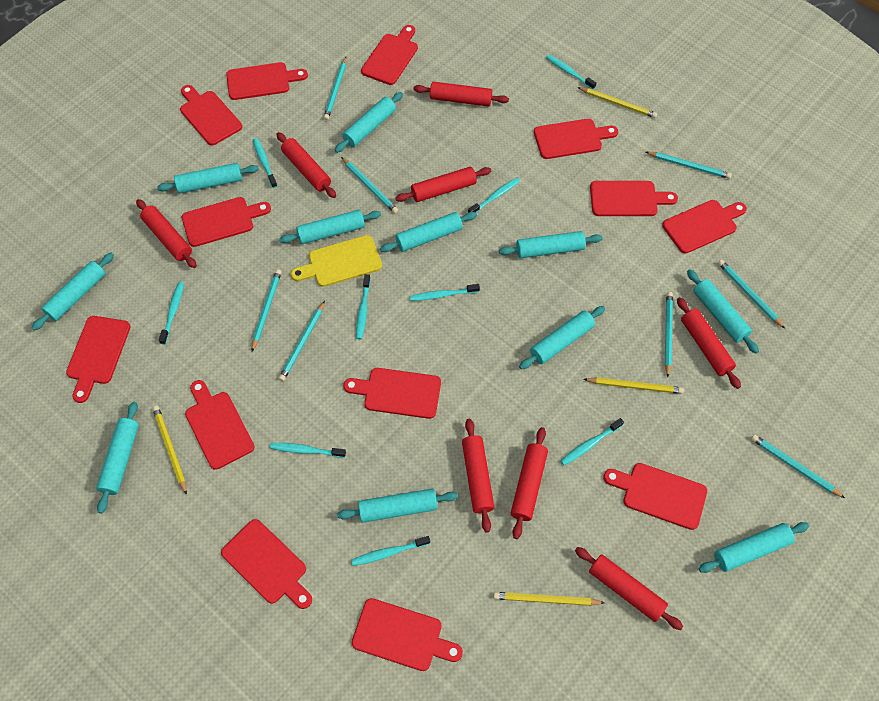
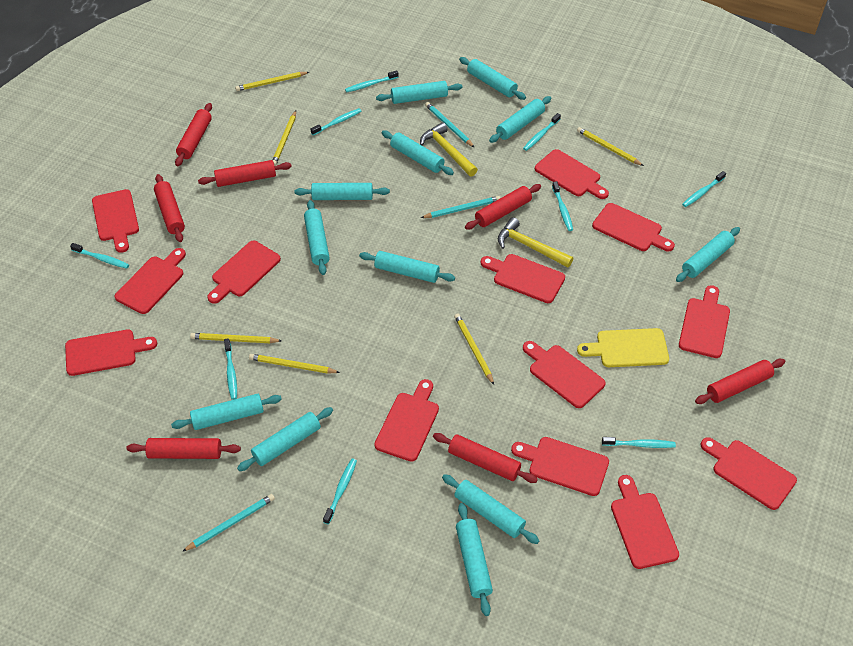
red rolling pin: 8 -> 7
turquoise pencil: 8 -> 3
turquoise rolling pin: 11 -> 12
yellow hammer: 0 -> 2
yellow pencil: 4 -> 6

